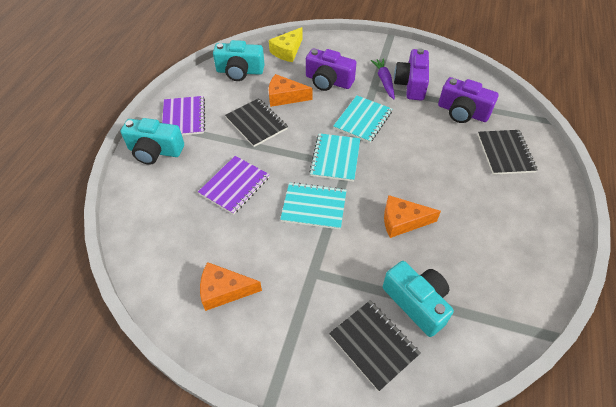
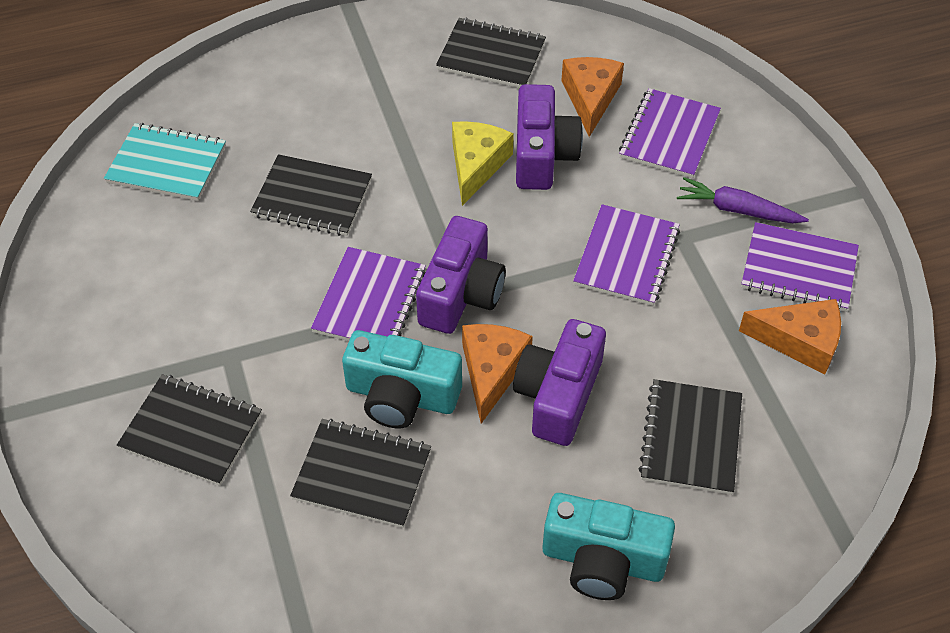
black notebook: 3 -> 5
purple notebook: 2 -> 4
turquoise camera: 3 -> 2
turquoise notebook: 3 -> 1

